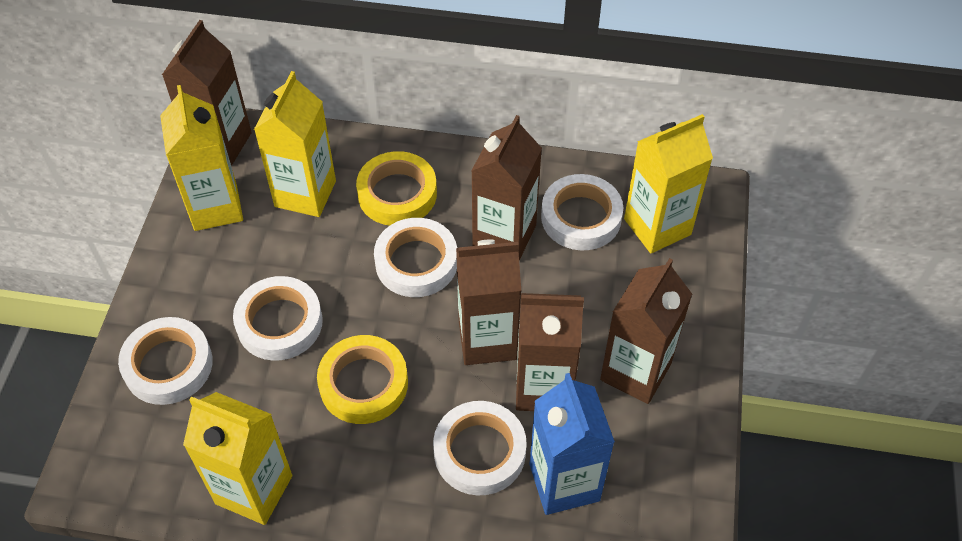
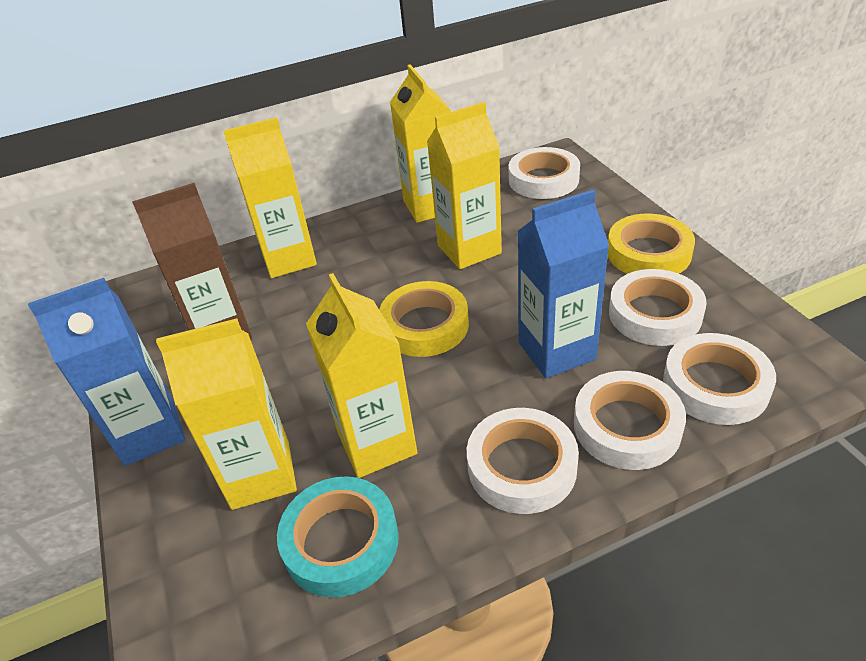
blue carton: 1 -> 2
brown carton: 5 -> 1
turquoise tape: 0 -> 1
yellow carton: 4 -> 5

